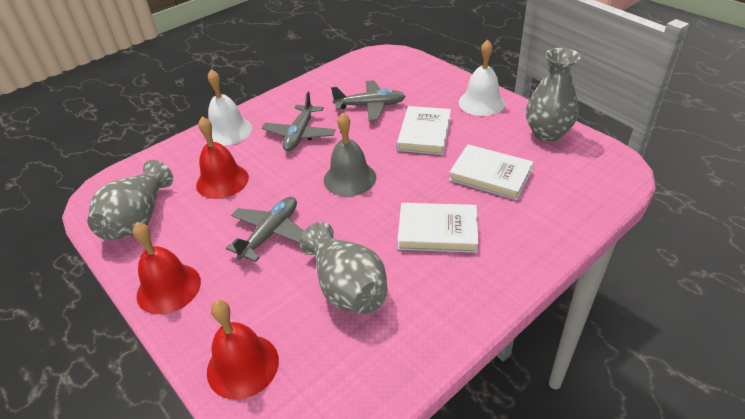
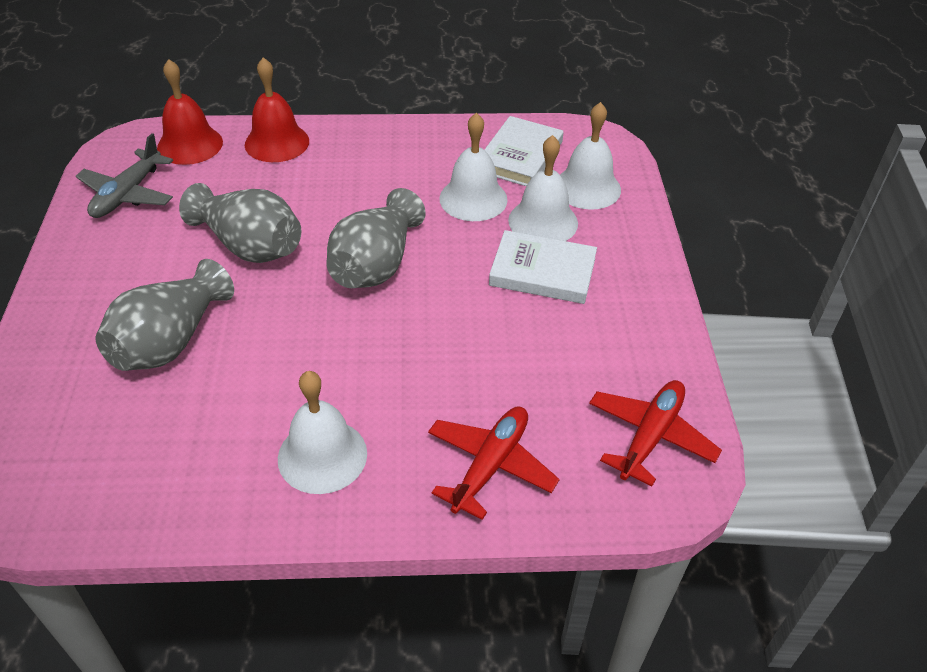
grey bell: 1 -> 0
grey plane: 3 -> 1
red bell: 3 -> 2
red plane: 0 -> 2
white bell: 2 -> 4
white book: 3 -> 2

